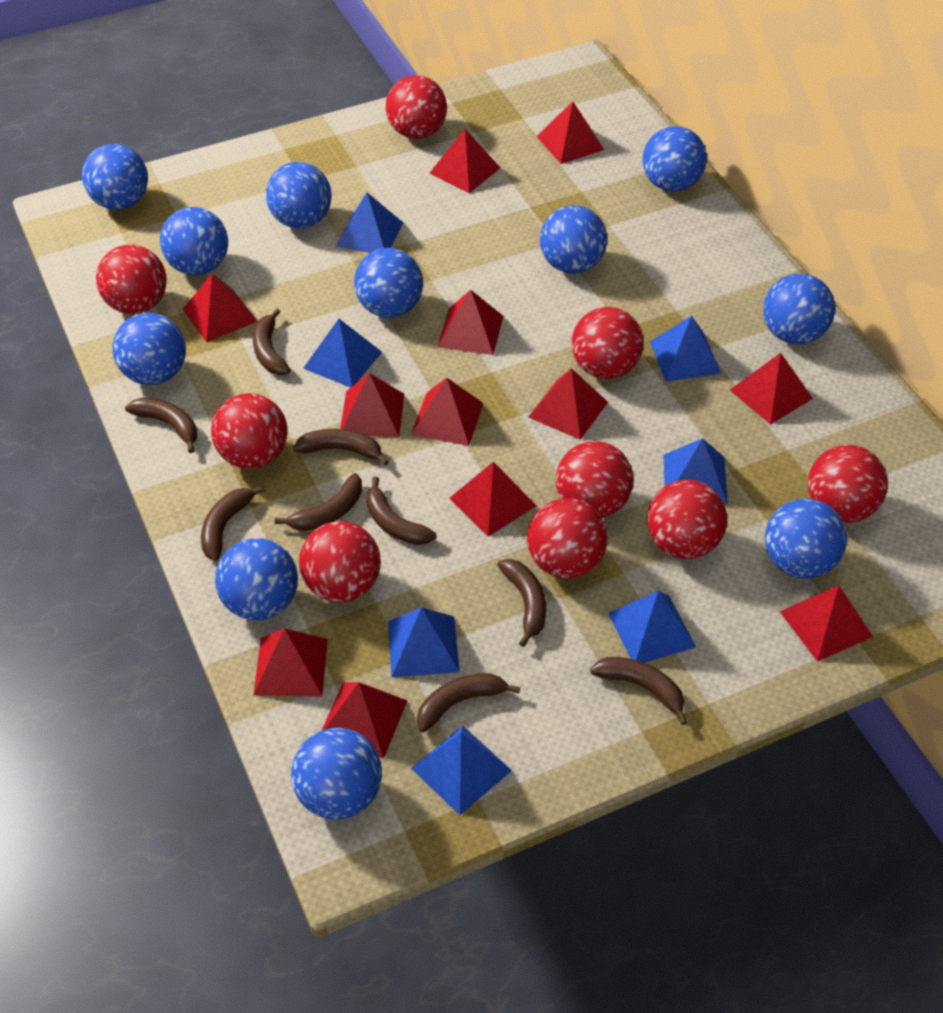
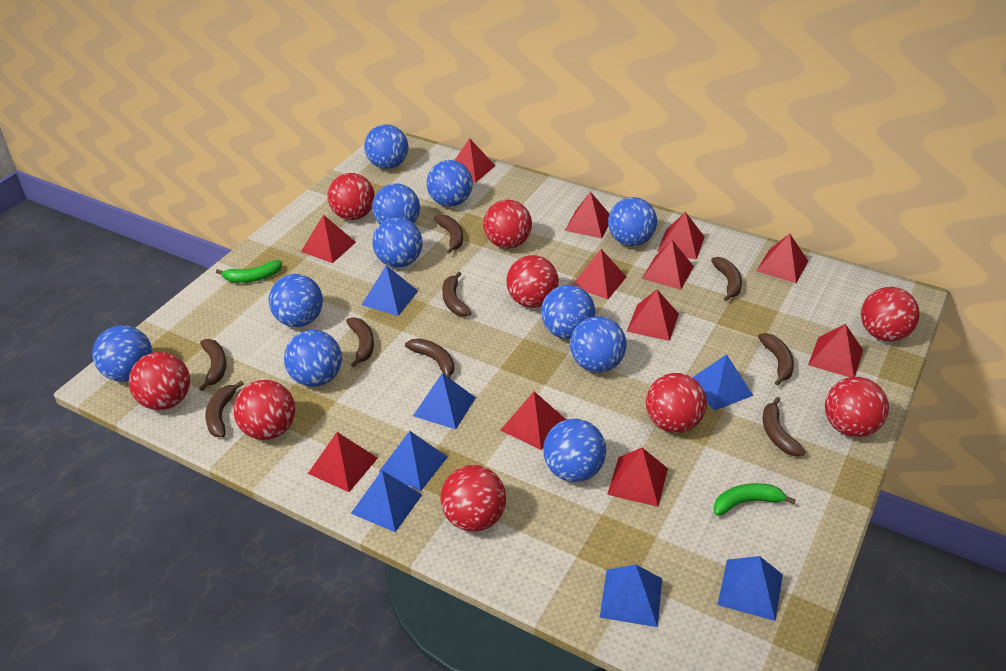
green banana: 0 -> 2

